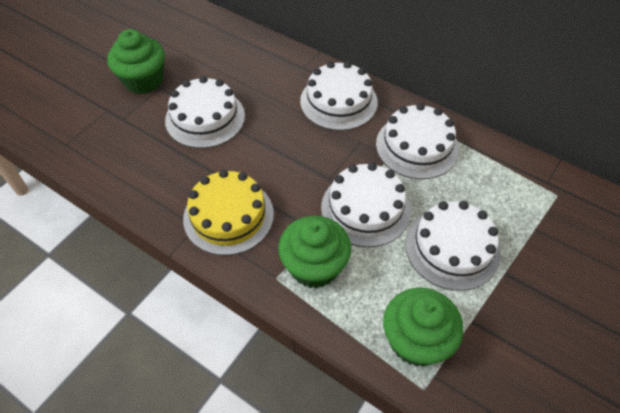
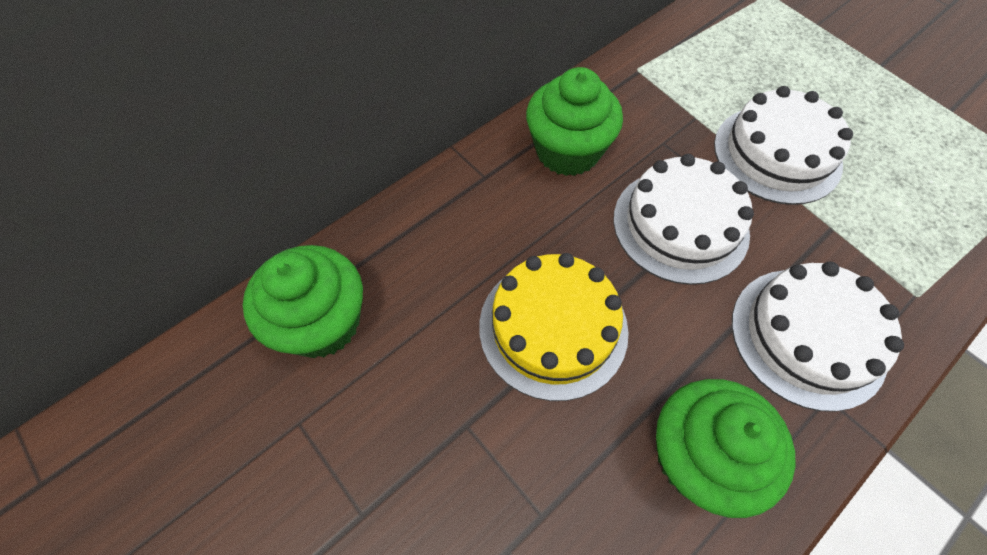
white cake: 5 -> 3

